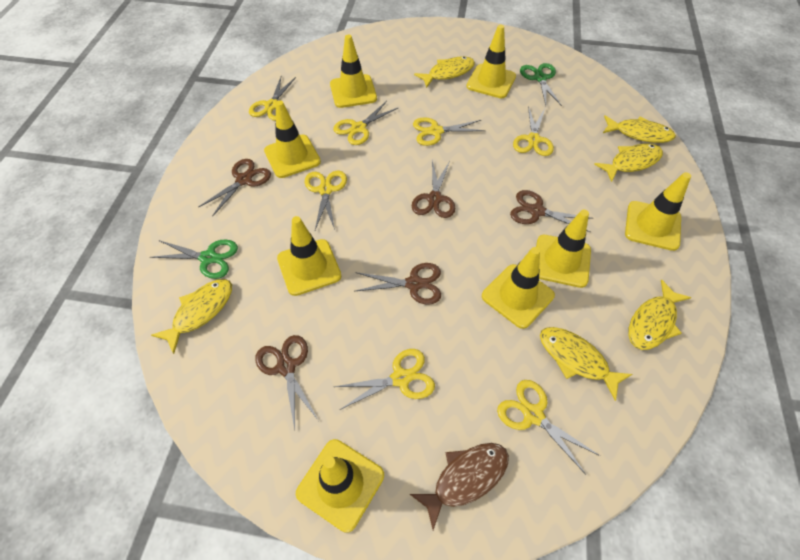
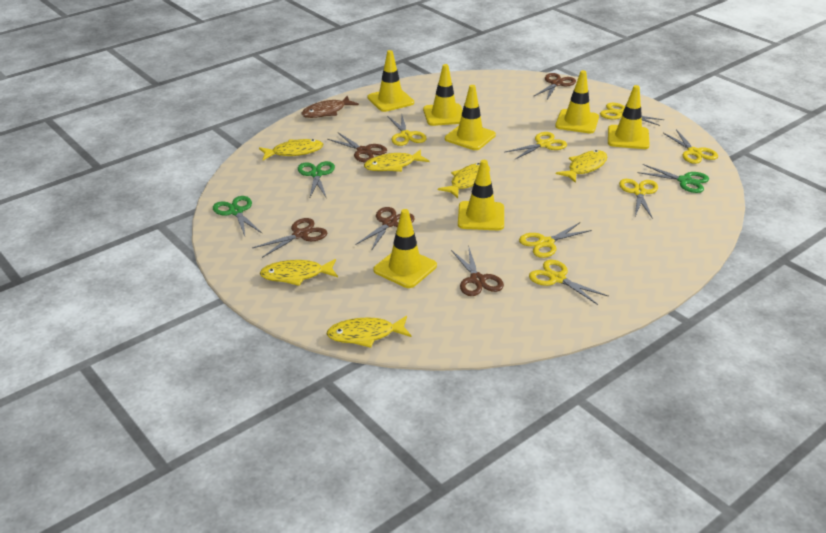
green scissors: 2 -> 3
yellow traffic cone: 8 -> 7

